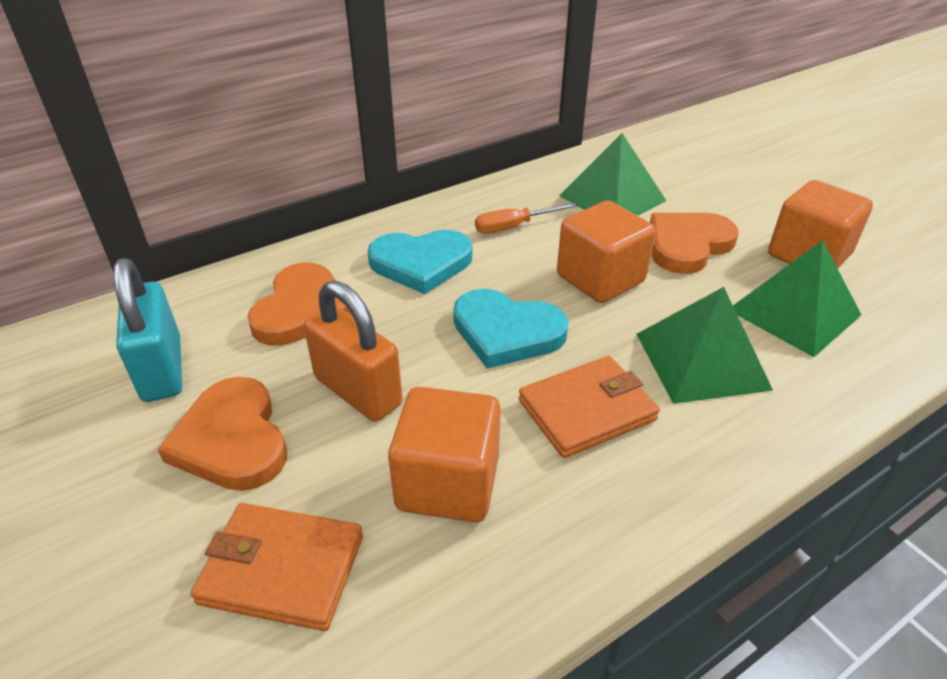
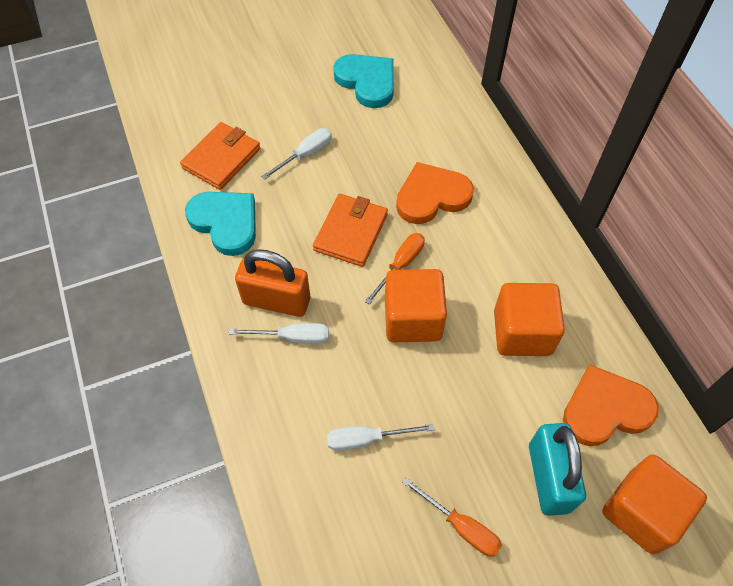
green pyramid: 3 -> 0
orange heart: 3 -> 2
orange screwdriver: 1 -> 2
white screwdriver: 0 -> 3

